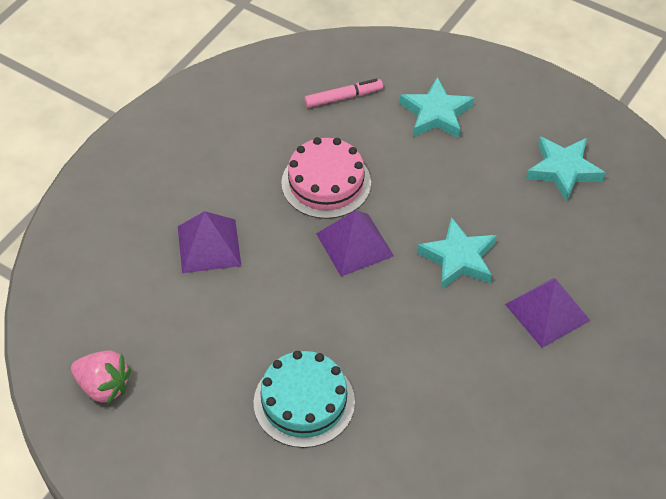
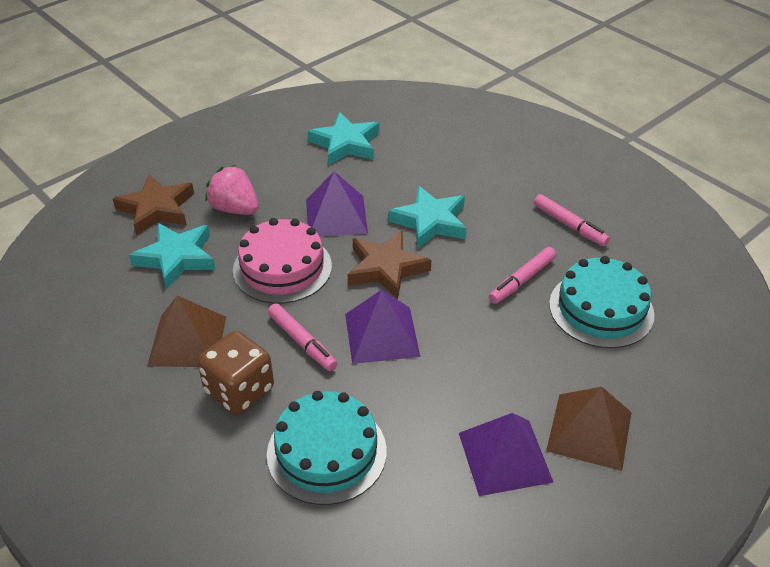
brown dice: 0 -> 1
brown pyramid: 0 -> 2
brown star: 0 -> 2
pink marker: 1 -> 3
turquoise cake: 1 -> 2

